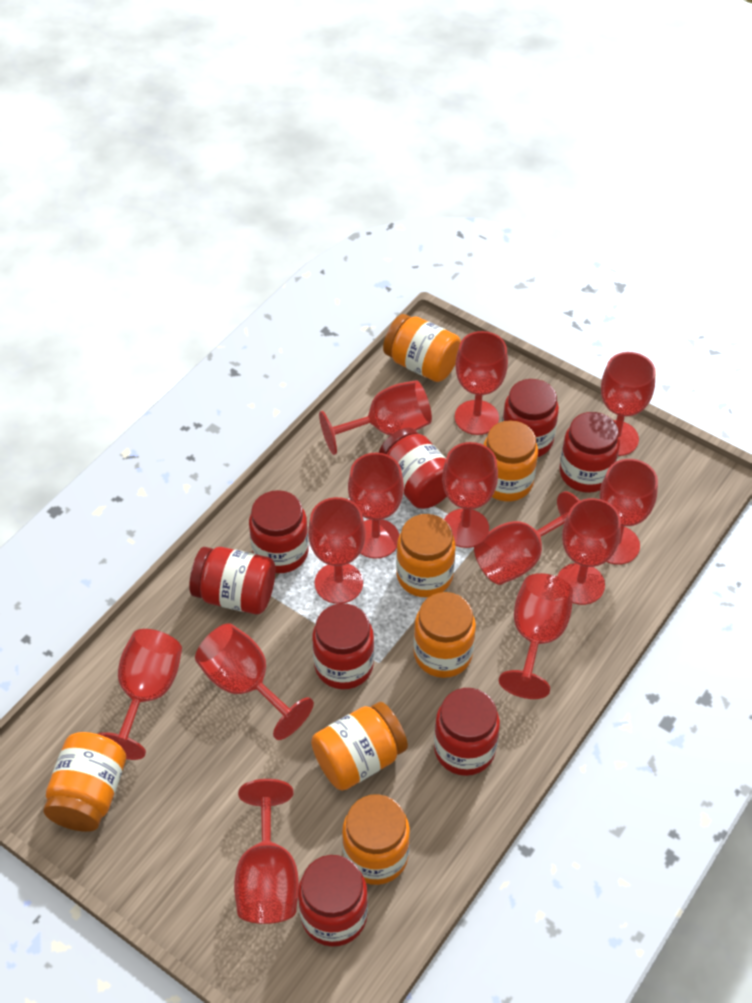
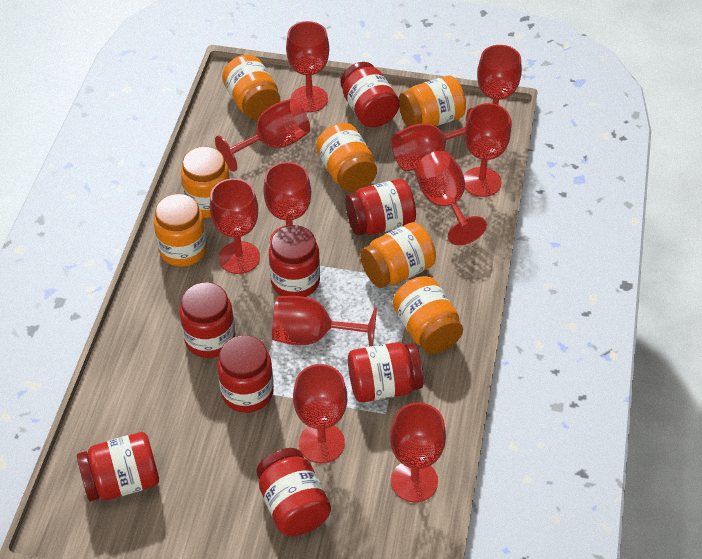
red goblet: 13 -> 11

